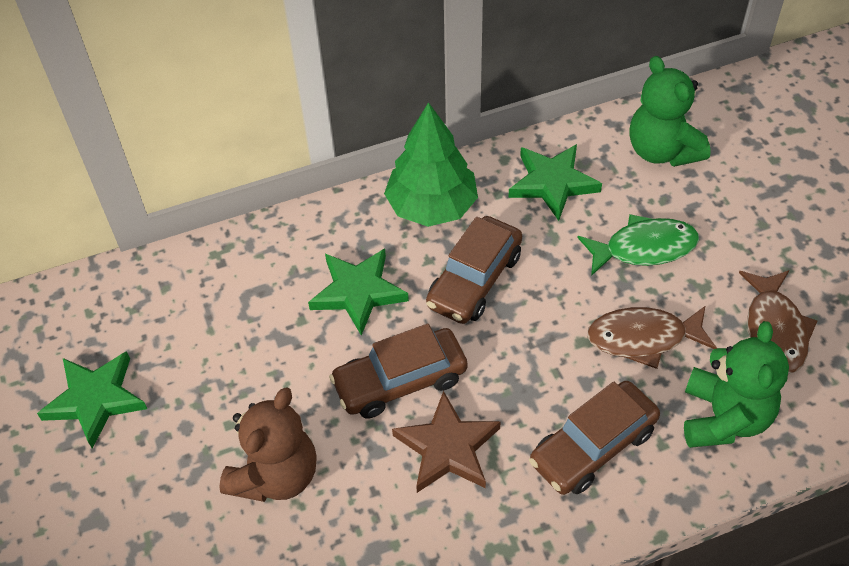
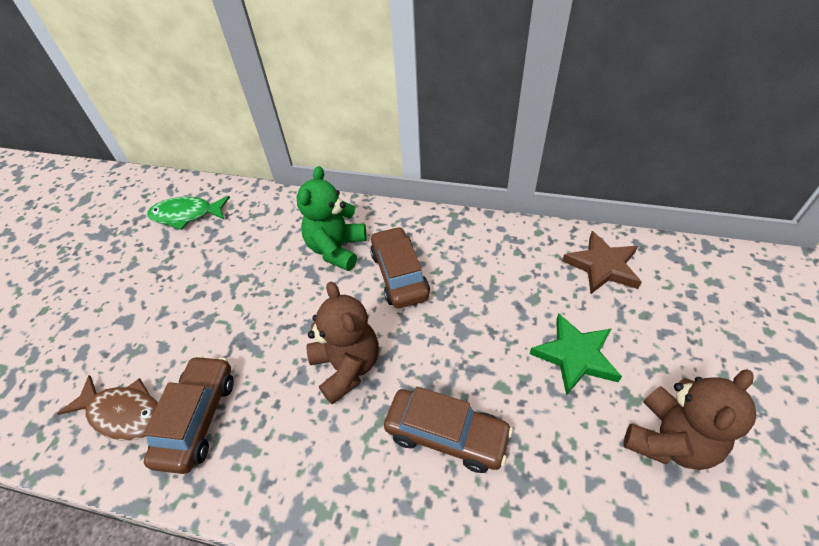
brown fish: 2 -> 1
brown teddy bear: 1 -> 2
green star: 3 -> 1
green teddy bear: 2 -> 1
green tree: 1 -> 0

